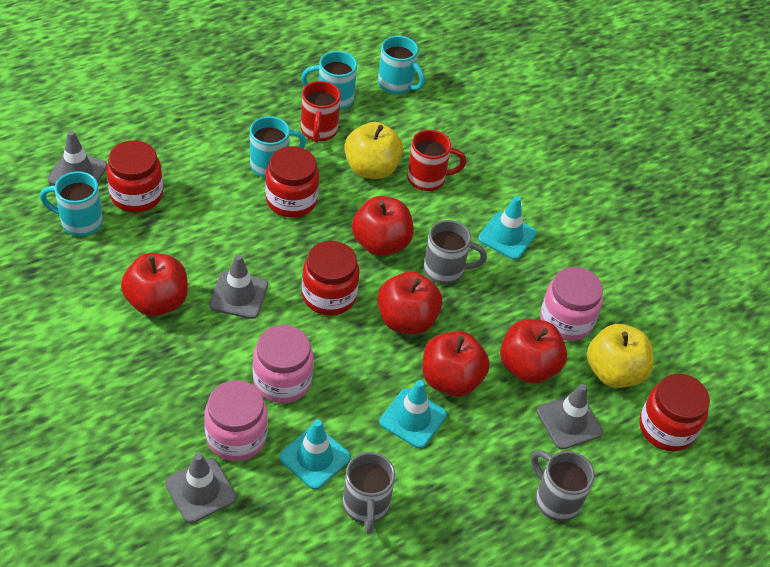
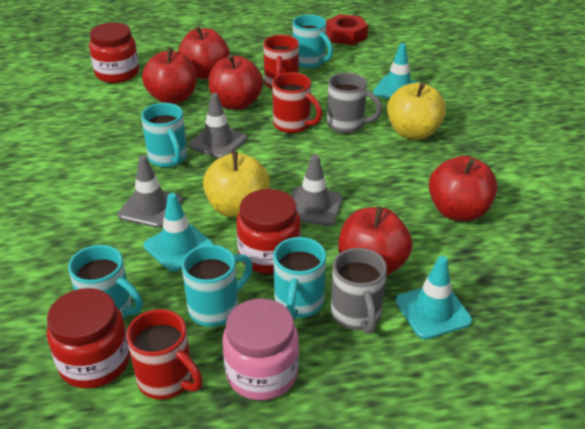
grey mug: 3 -> 2
grey traffic cone: 4 -> 3
pink jar: 3 -> 1
red jar: 4 -> 3
red mug: 2 -> 3
red nut: 0 -> 1
turquoise mug: 4 -> 5

